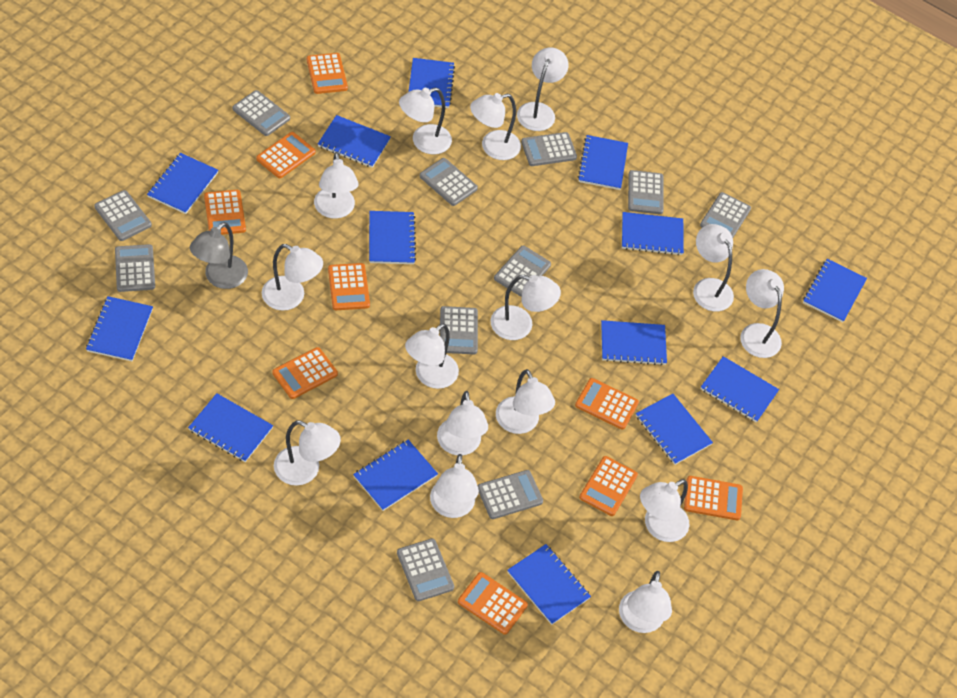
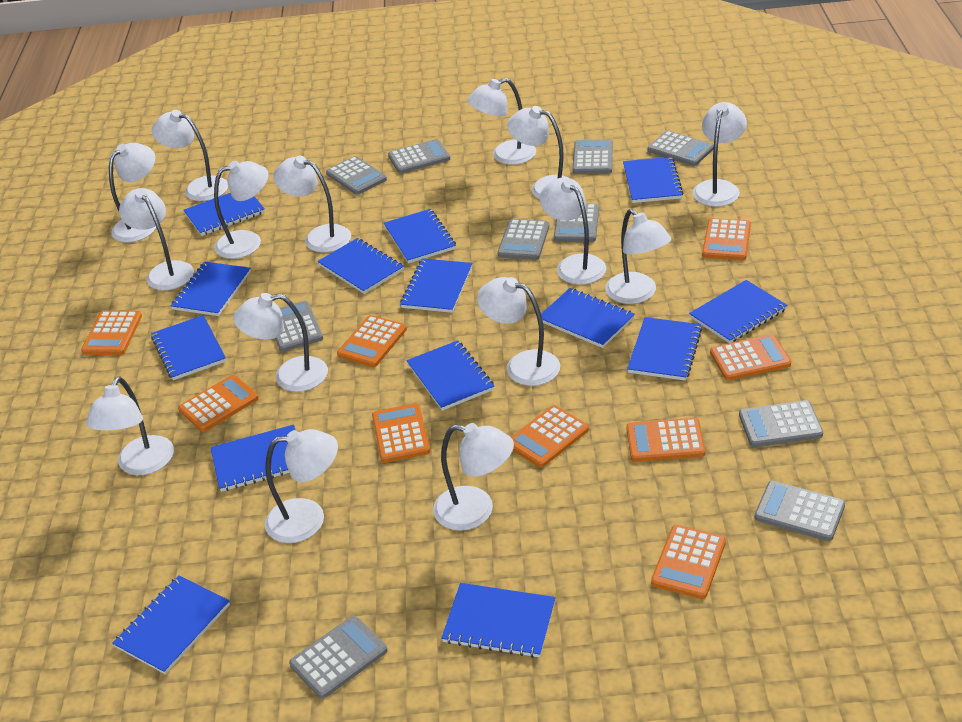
grey calculator: 11 -> 10
grey lamp: 1 -> 0

